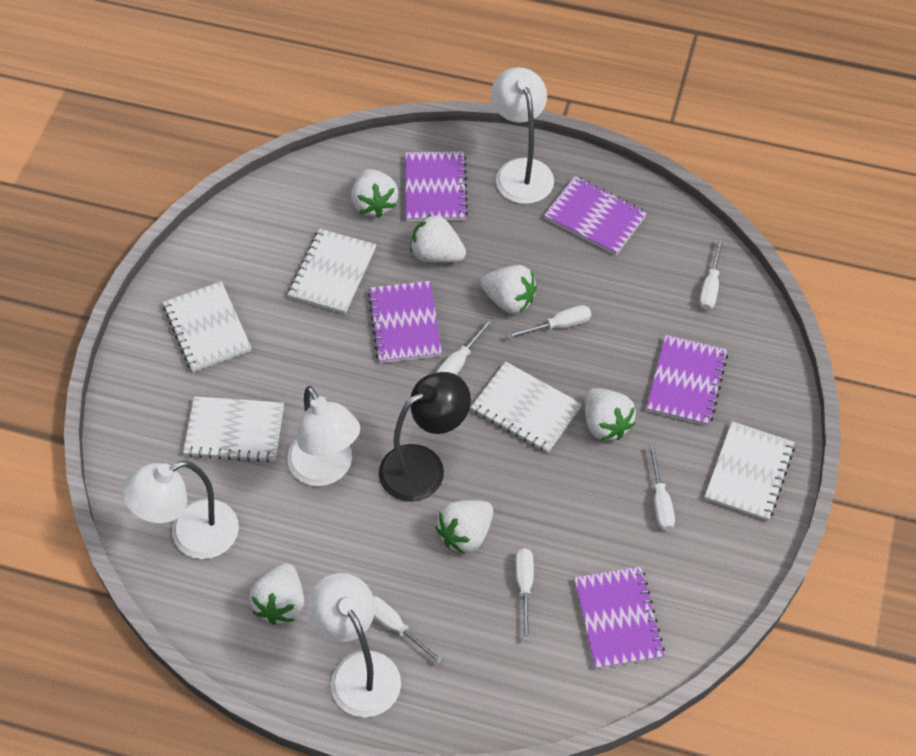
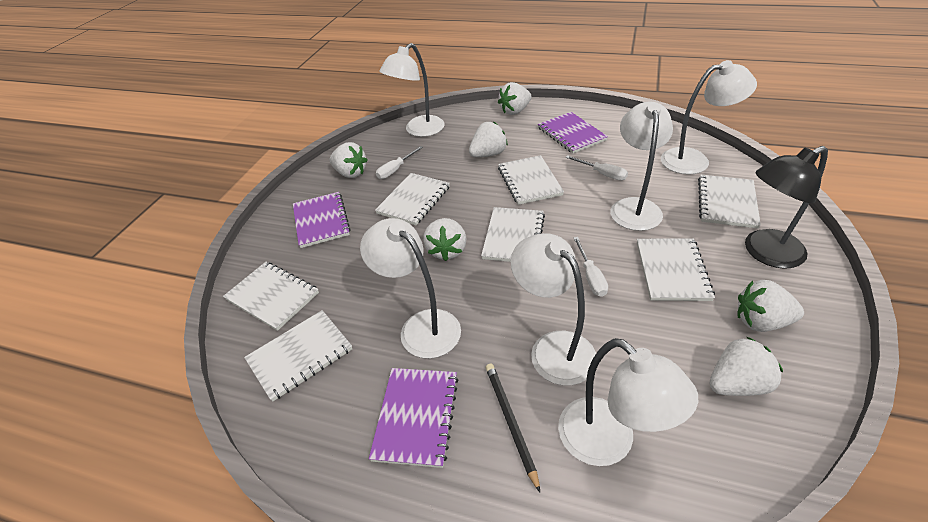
black pencil: 0 -> 1
purple notebook: 5 -> 3
white lamp: 4 -> 6
white notebook: 5 -> 7
white screwdriver: 6 -> 3

